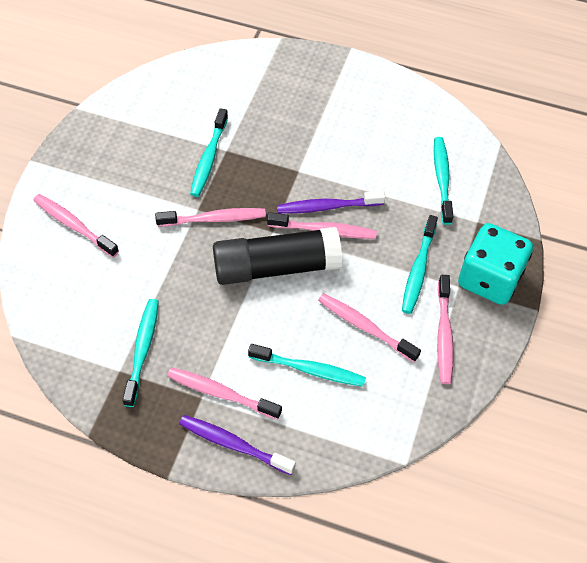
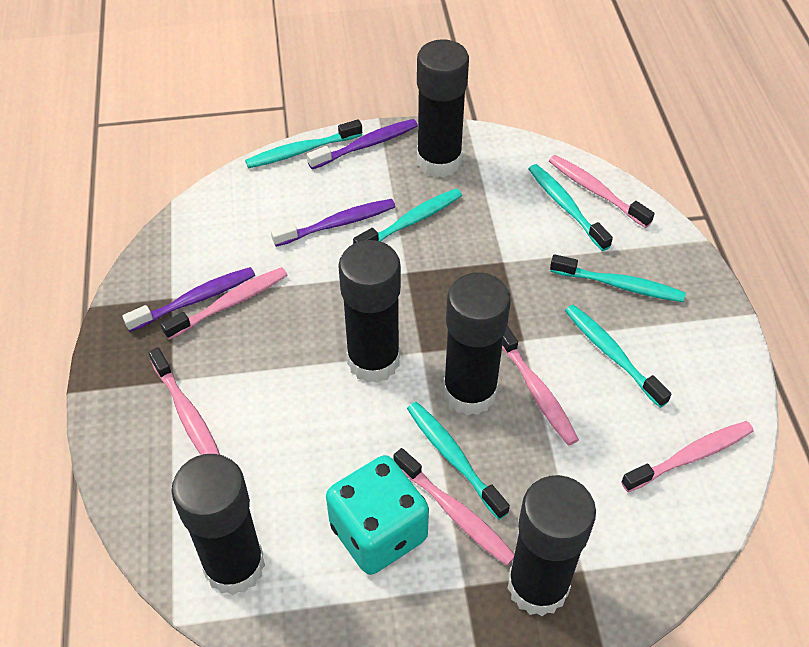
black glue stick: 1 -> 5
purple toothbrush: 2 -> 3
turquoise toothbrush: 5 -> 6

